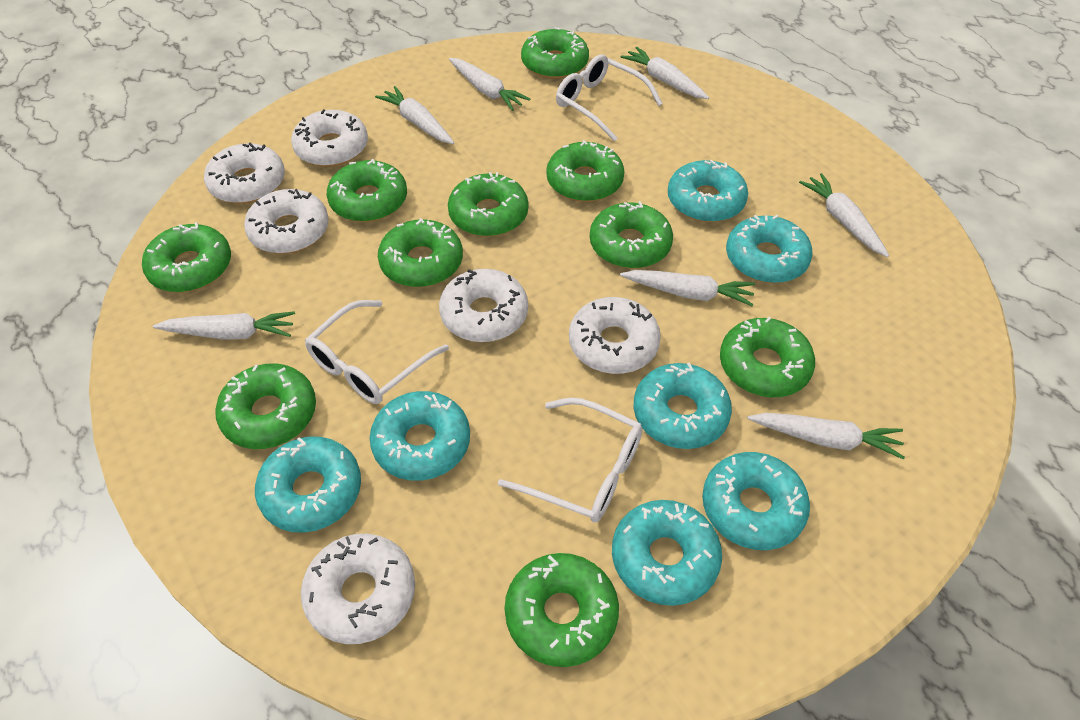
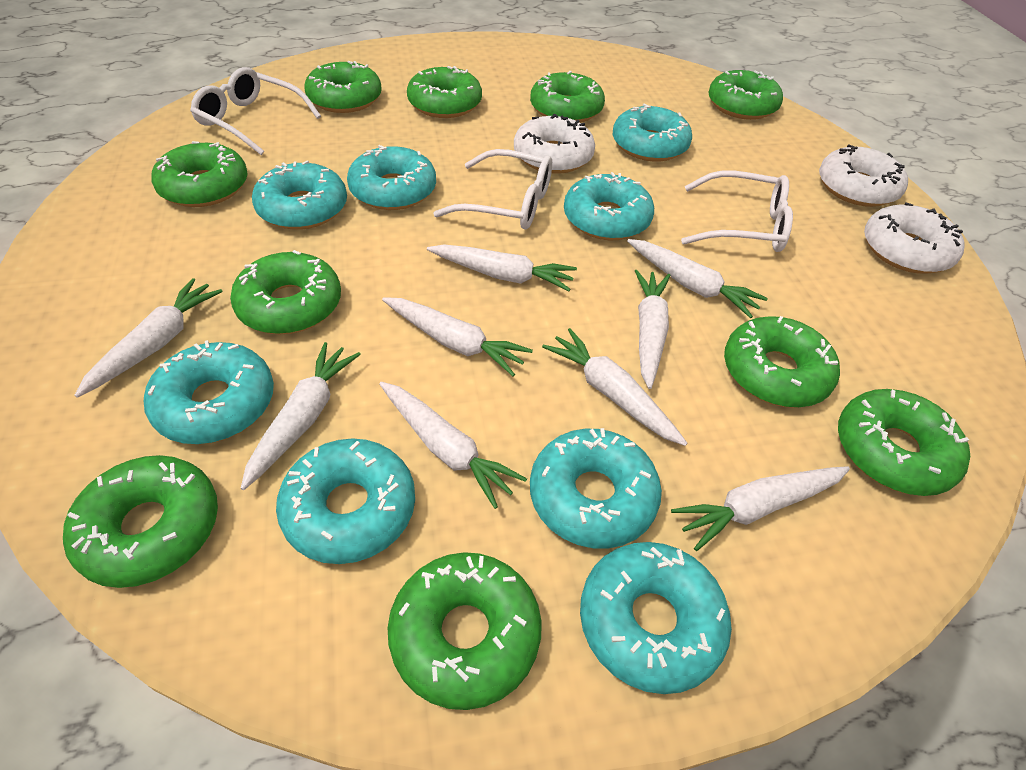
turquoise donut: 7 -> 8
white carrot: 7 -> 9
white donut: 6 -> 3

